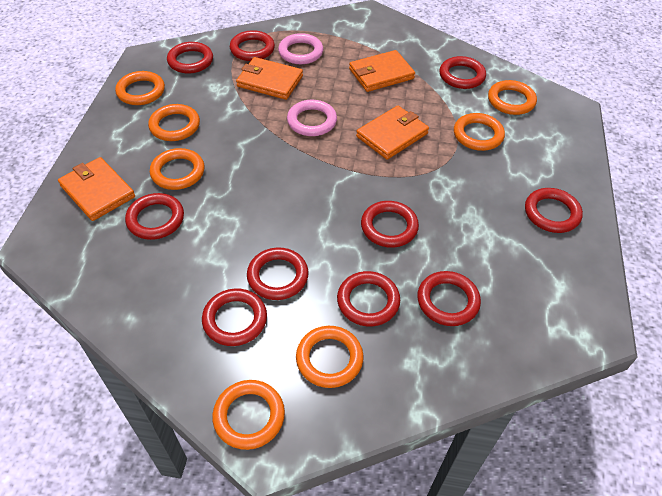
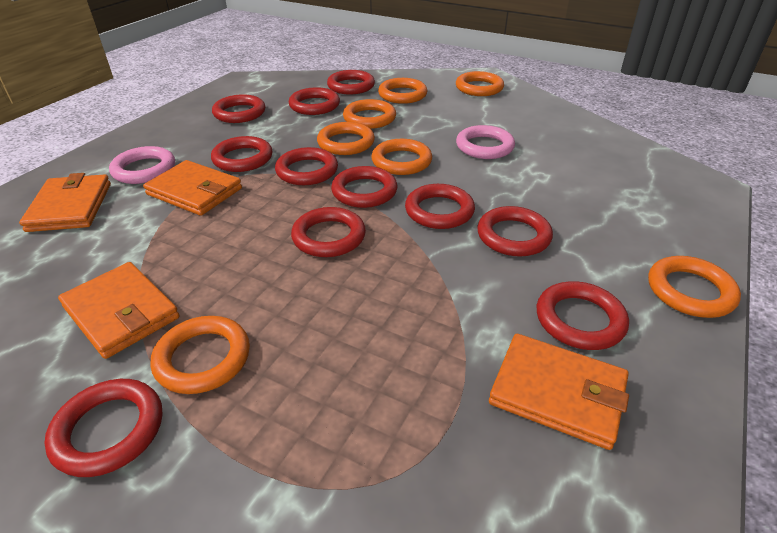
red ring: 10 -> 11

